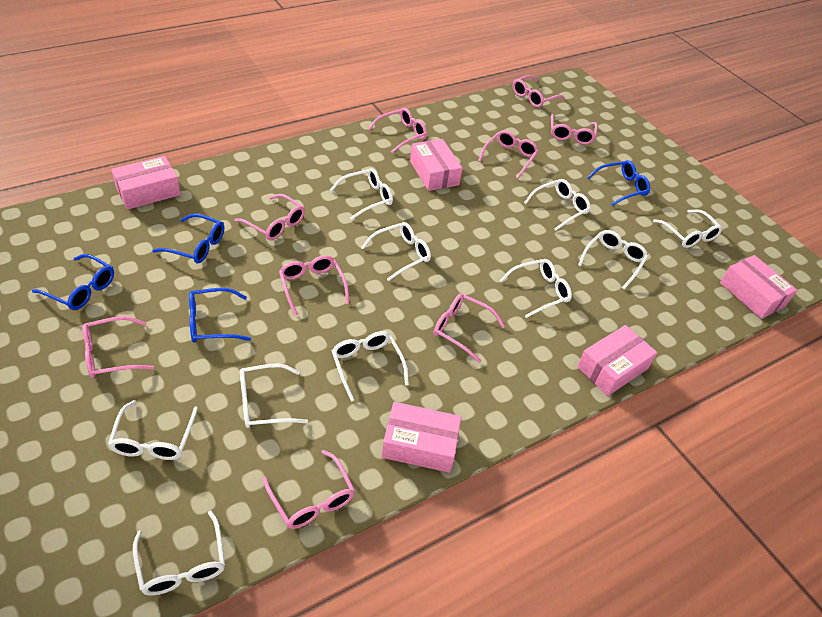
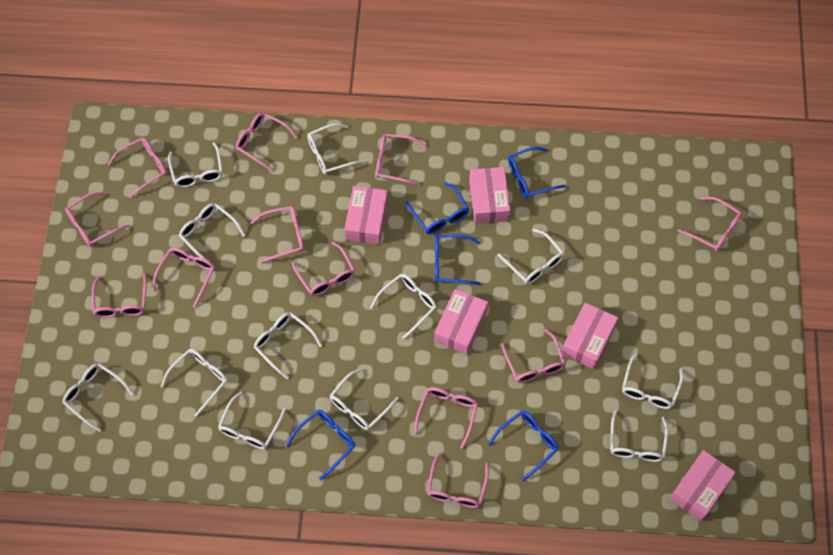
blue glasses: 4 -> 5
pink glasses: 9 -> 12
white glasses: 10 -> 12

